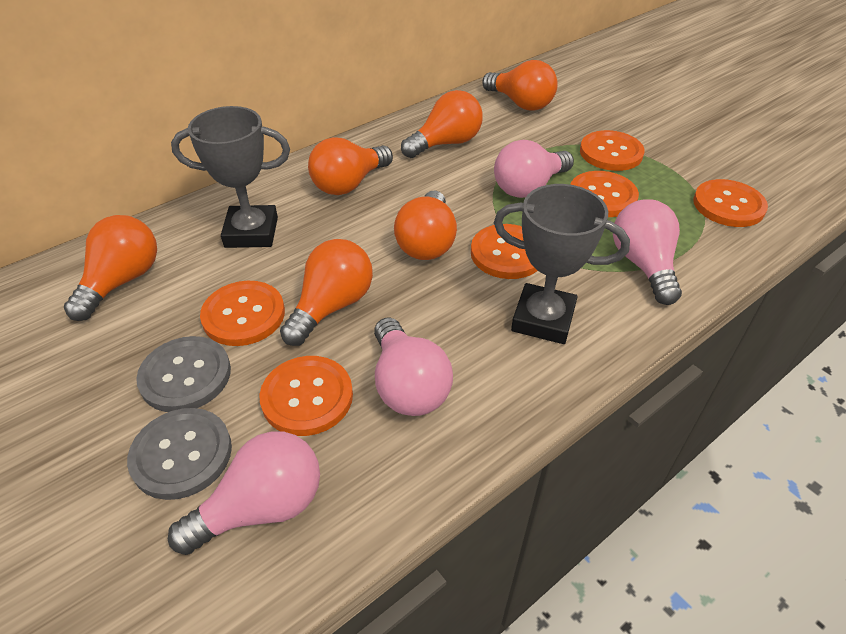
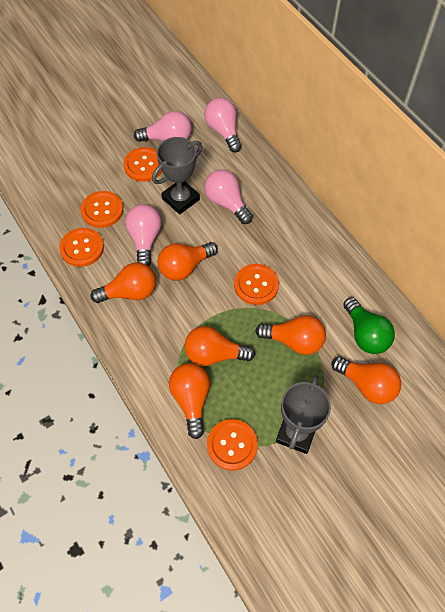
green light bulb: 0 -> 1
grey button: 2 -> 0
orange button: 6 -> 5

